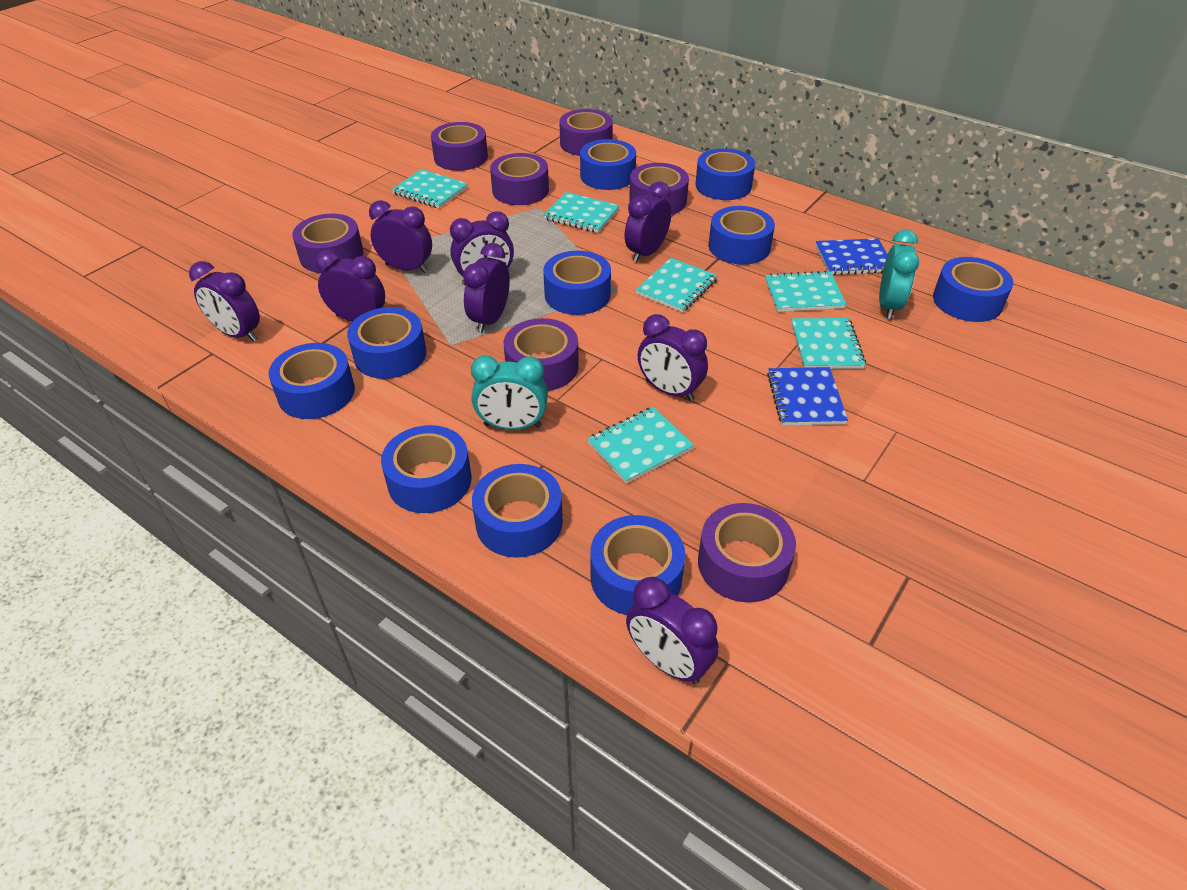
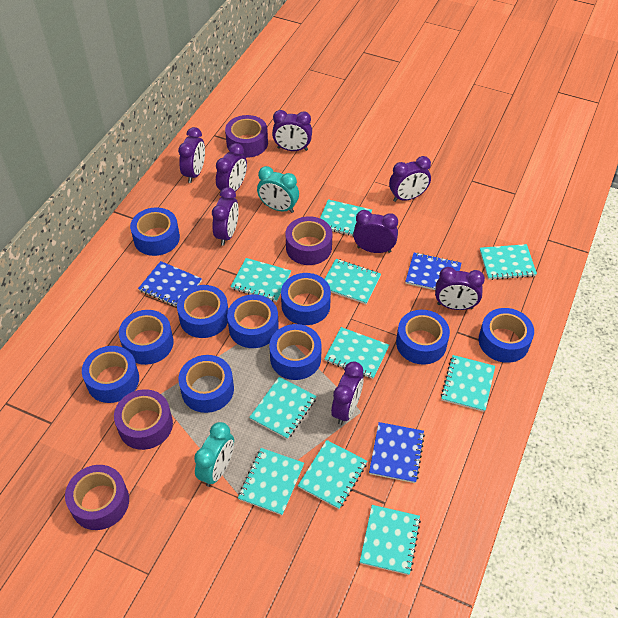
blue notebook: 2 -> 3
purple tape: 7 -> 4
turquoise notebook: 6 -> 10

